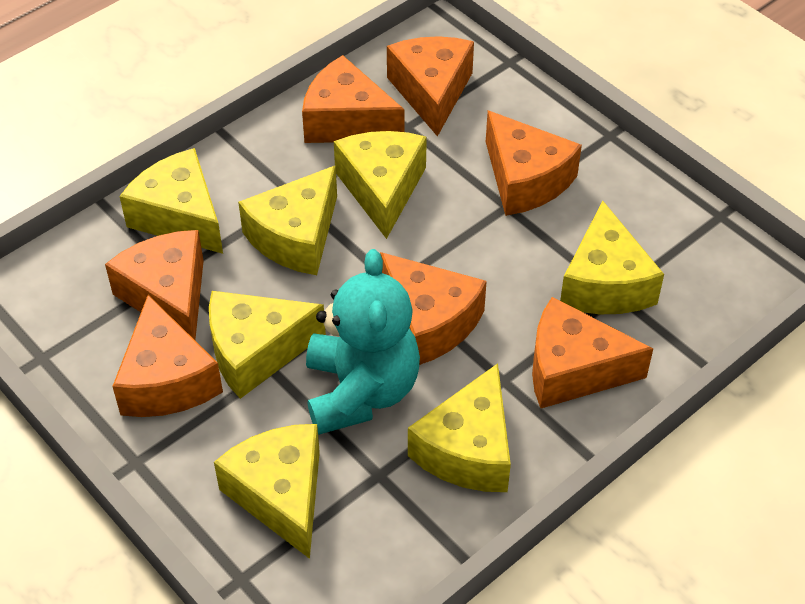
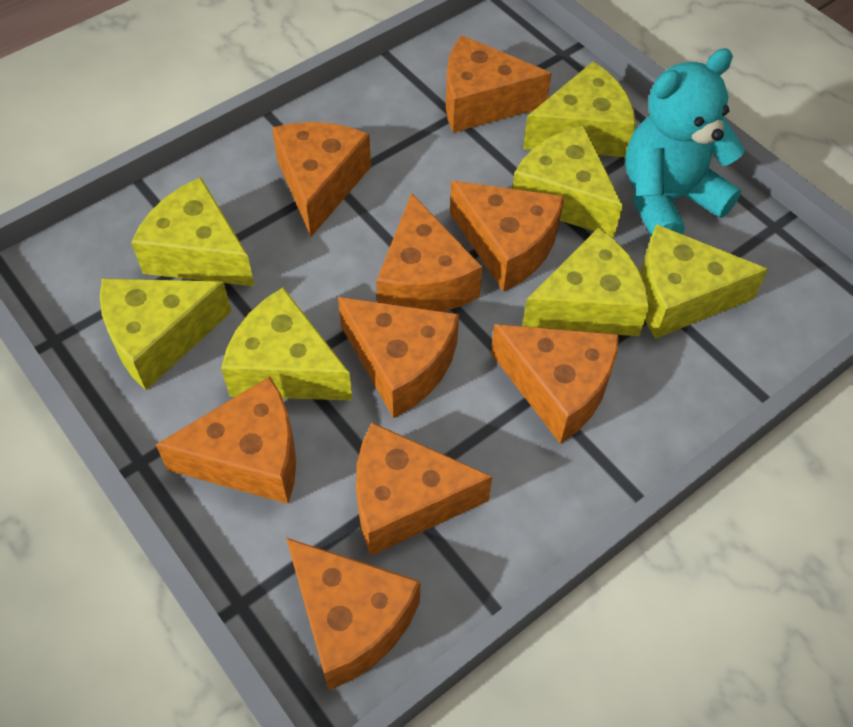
orange cheese: 7 -> 9

